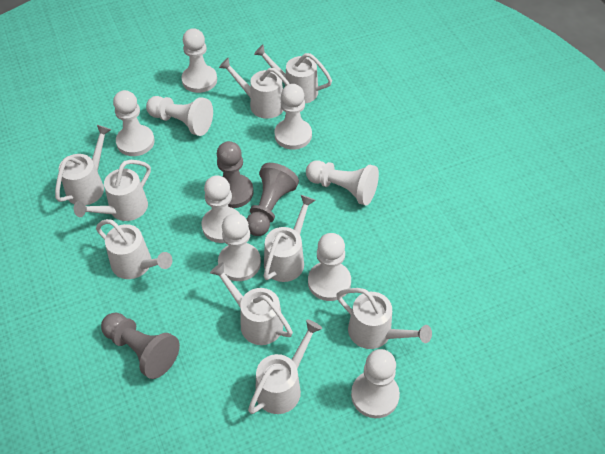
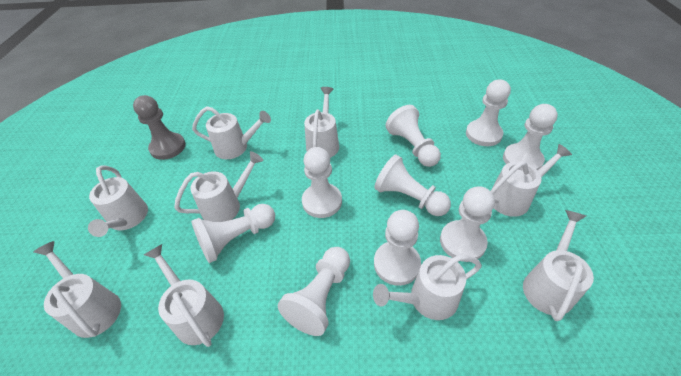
grey pawn: 3 -> 1

